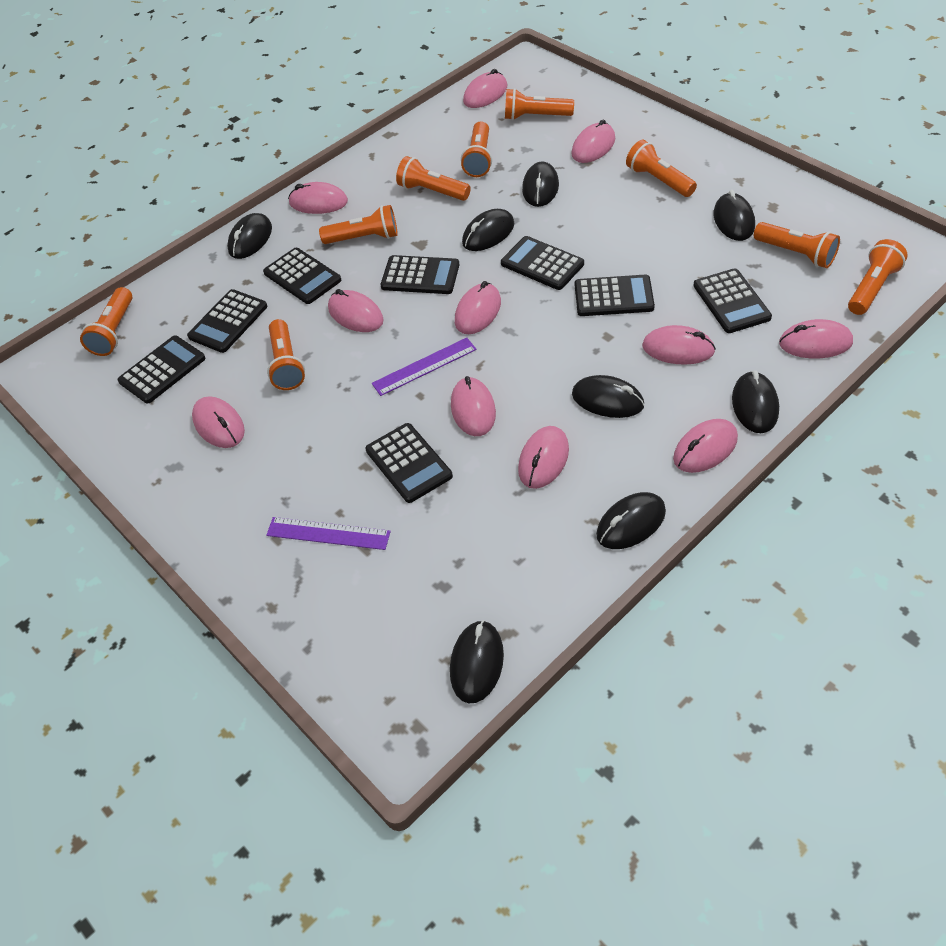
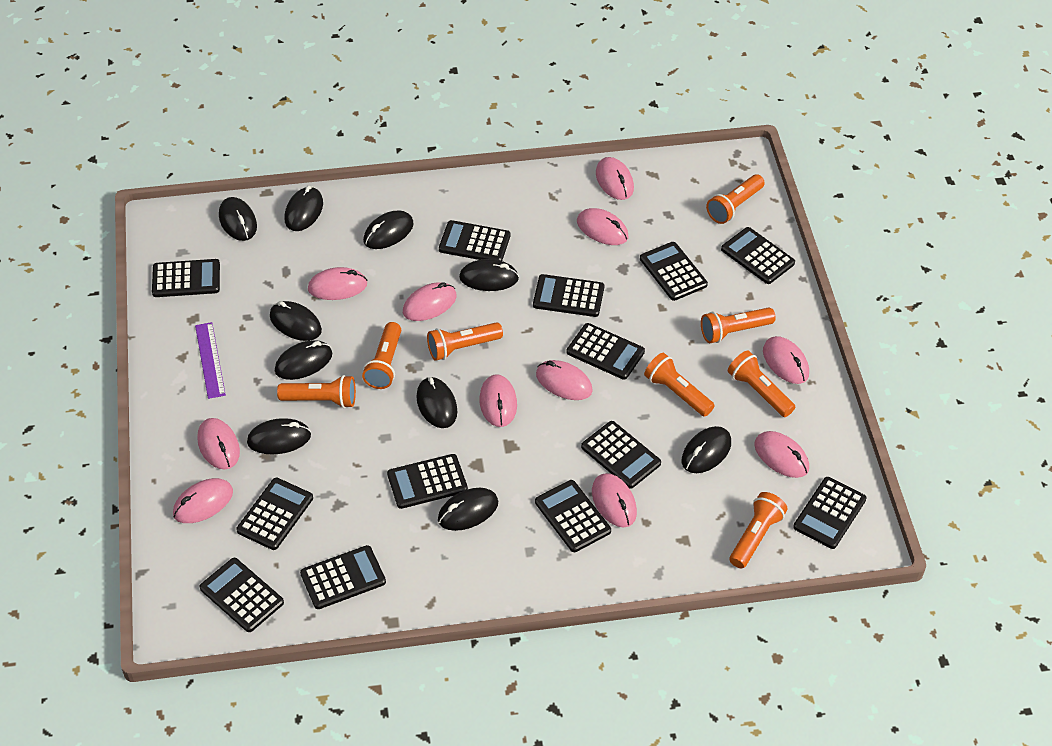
black calculator: 8 -> 13
black mouse: 8 -> 10
orange flashlight: 9 -> 8
purple ruler: 2 -> 1

